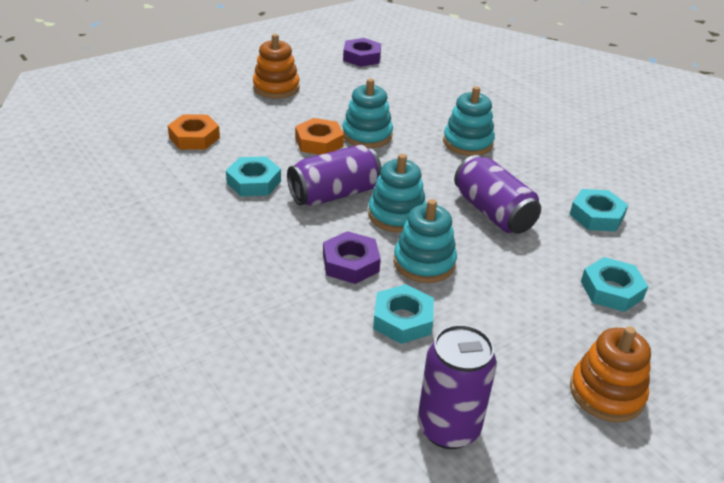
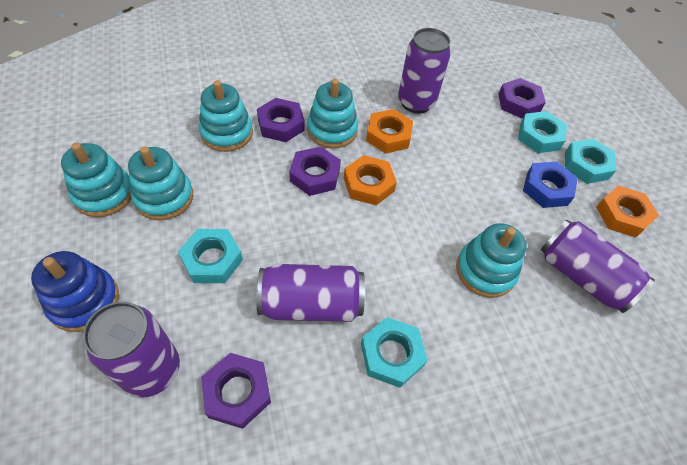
blue nut: 0 -> 1
blue stacking toy: 0 -> 1
orange nut: 2 -> 3
orange stacking toy: 2 -> 0
purple can: 3 -> 4
purple nut: 2 -> 4
turquoise stacking toy: 4 -> 5

